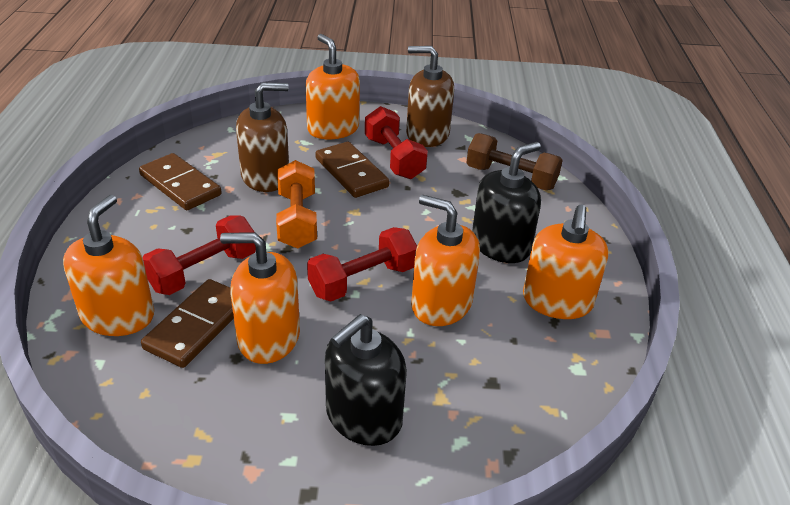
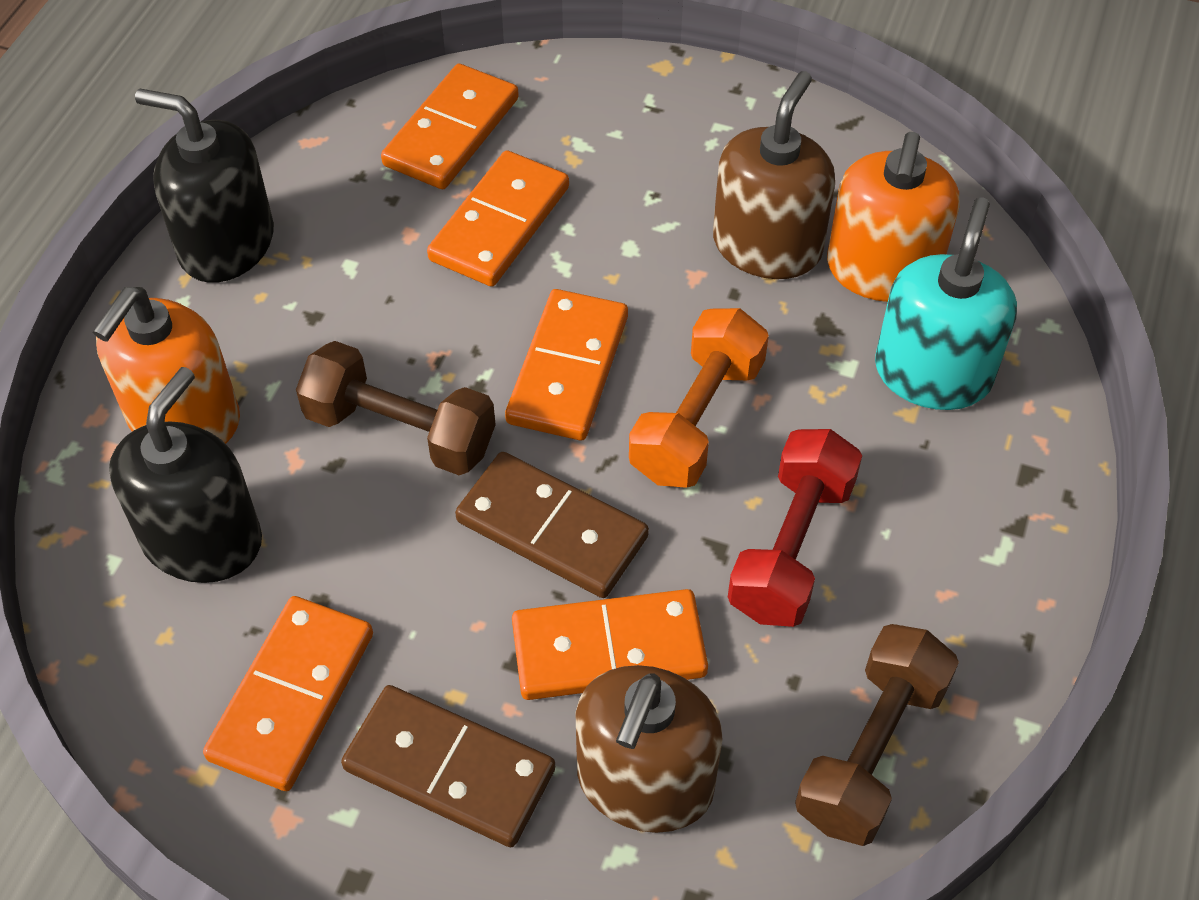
brown domino: 3 -> 2
brown dumbbell: 1 -> 2
orange domino: 0 -> 5
orange soap dispenser: 5 -> 2
red dumbbell: 3 -> 1
turquoise soap dispenser: 0 -> 1

